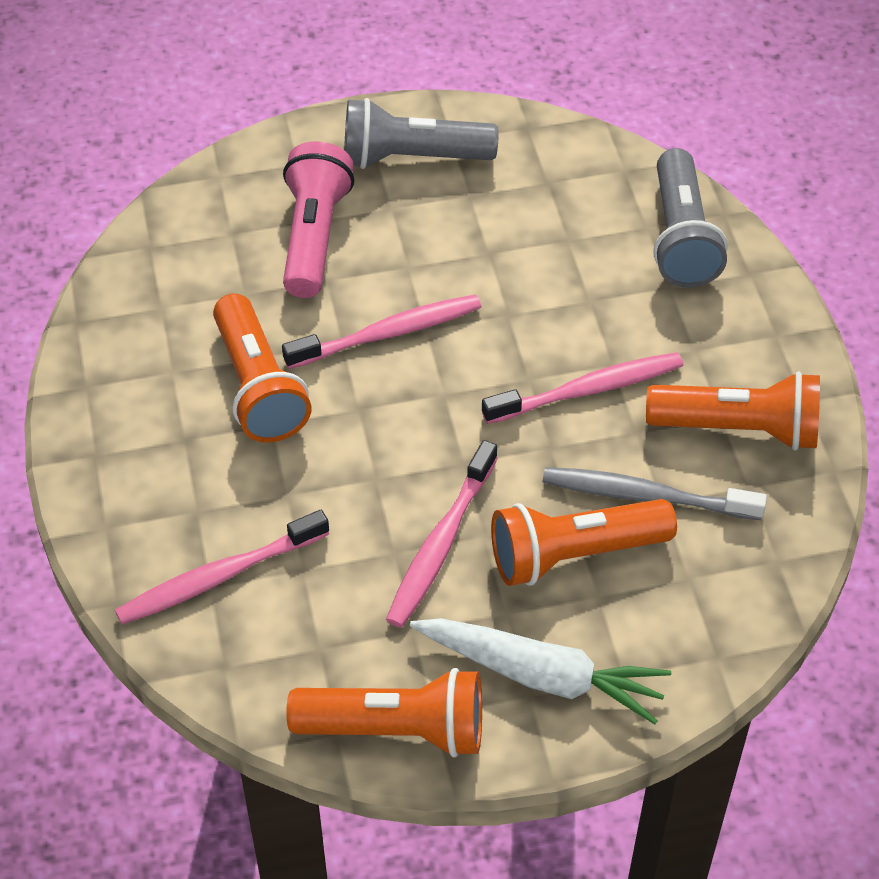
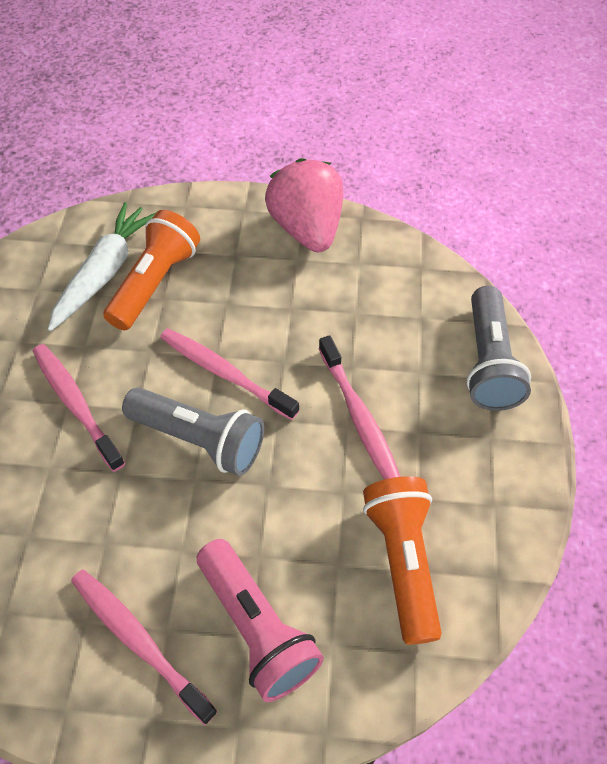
grey toothbrush: 1 -> 0
orange flashlight: 4 -> 2
pink strawberry: 0 -> 1

